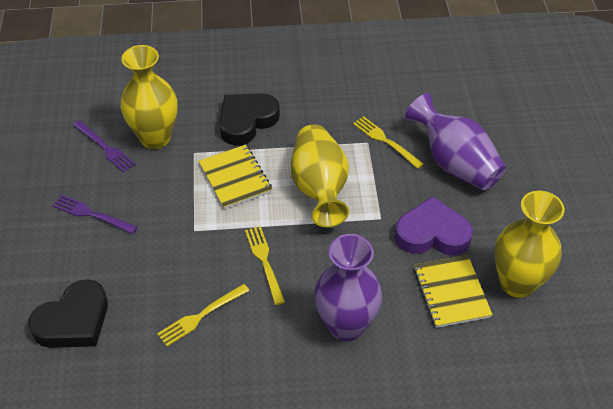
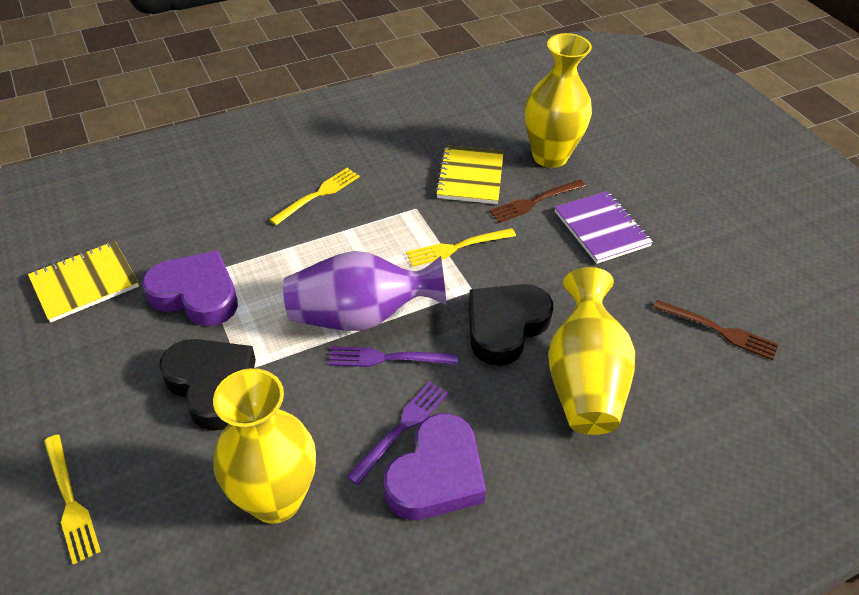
brown fork: 0 -> 2
purple heart: 1 -> 2
purple notebook: 0 -> 1
purple vase: 2 -> 1

